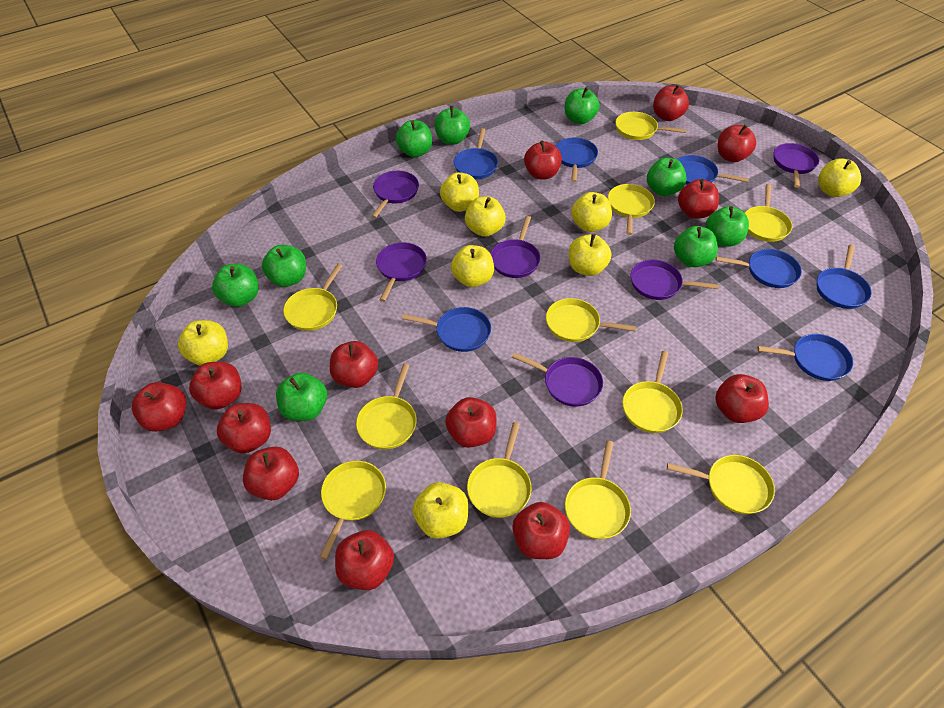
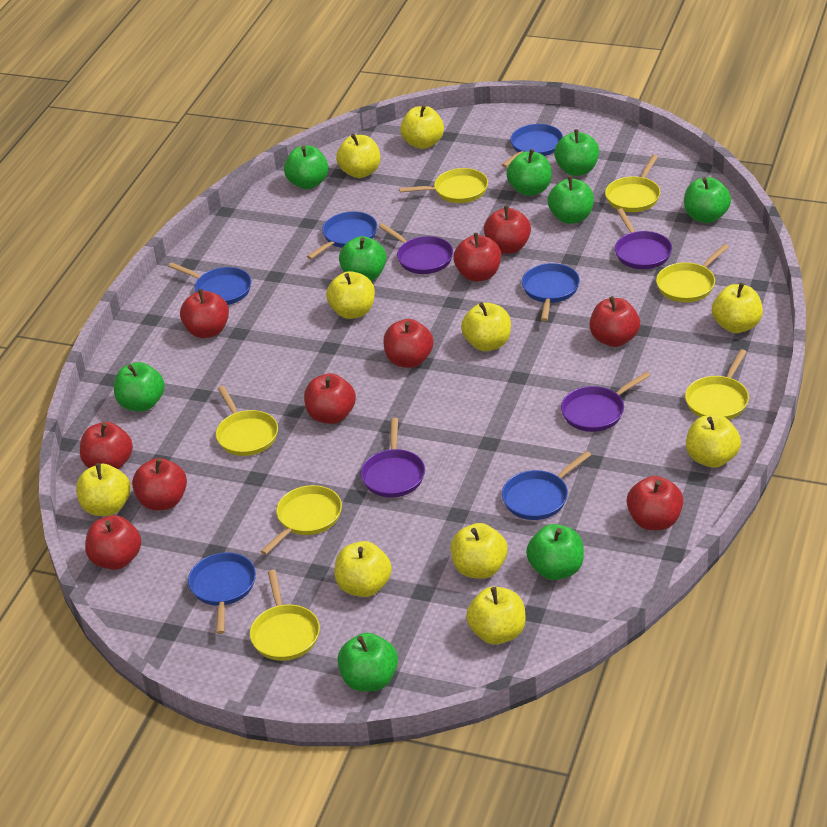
blue pan: 7 -> 6
purple pan: 6 -> 4
red apple: 13 -> 10
yellow apple: 8 -> 10
yellow pan: 11 -> 7

